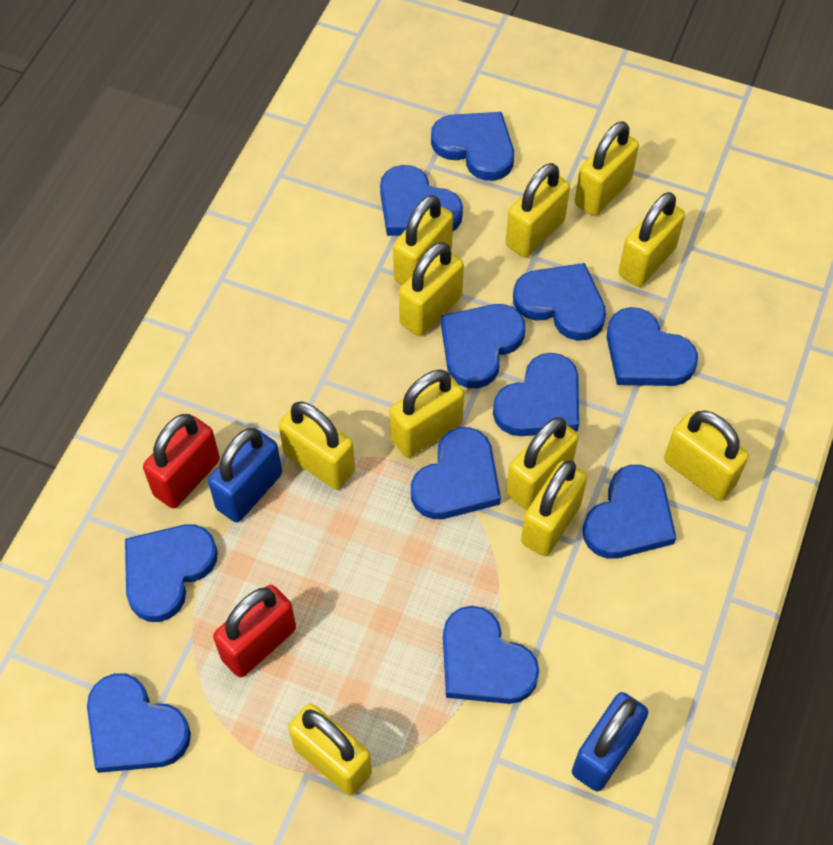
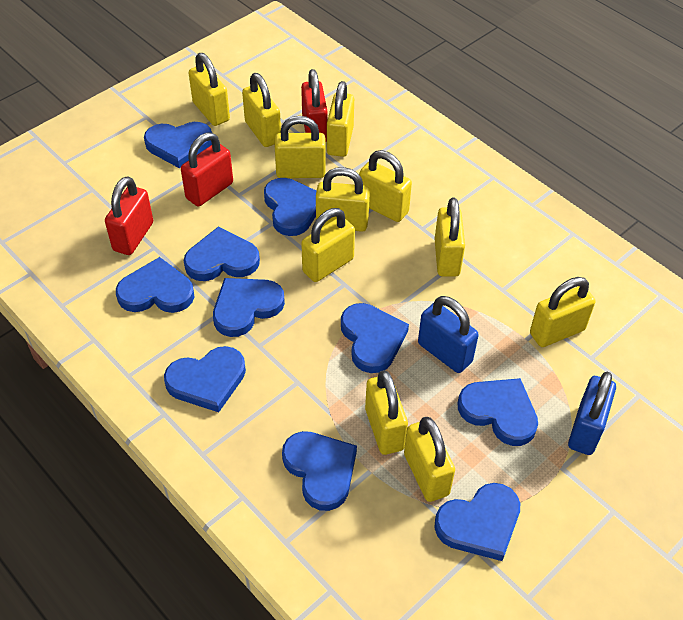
blue heart: 11 -> 10
red padlock: 2 -> 3

